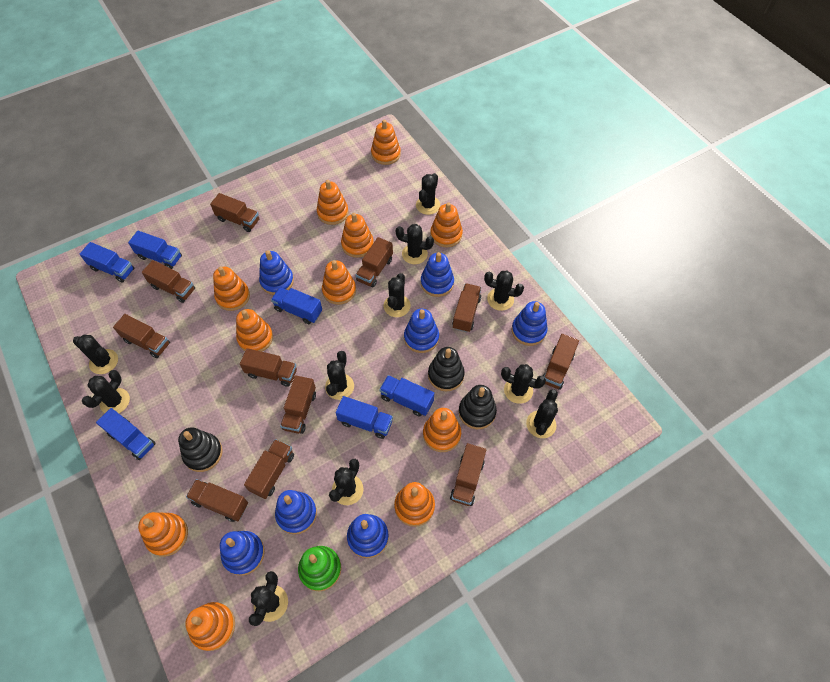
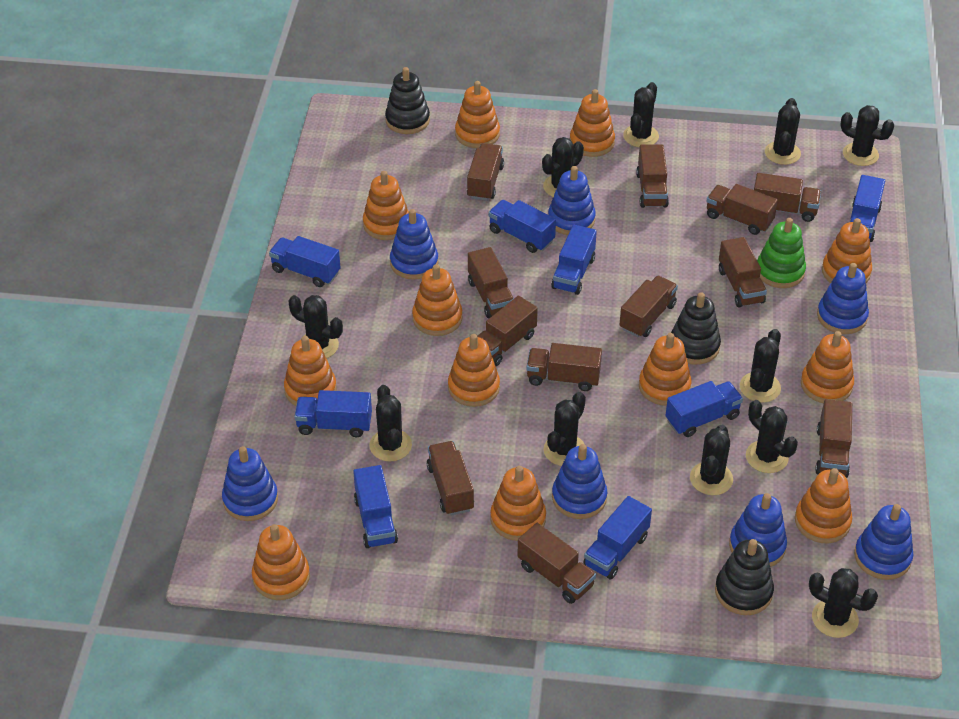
blue truck: 6 -> 8
brown truck: 11 -> 12
orange stacking toy: 11 -> 12

